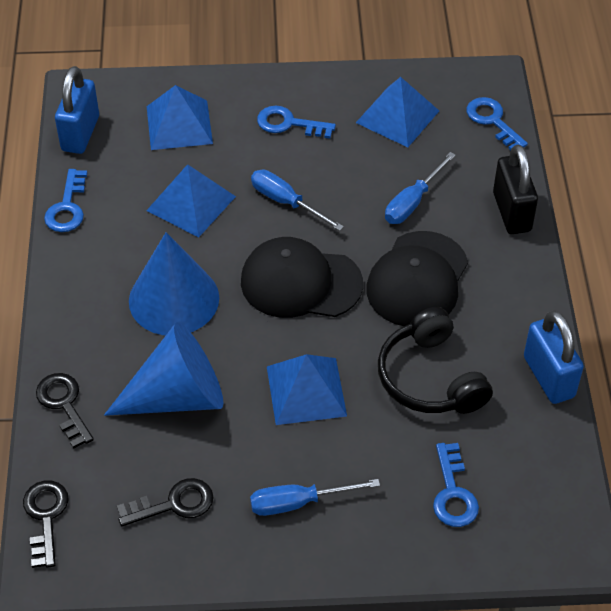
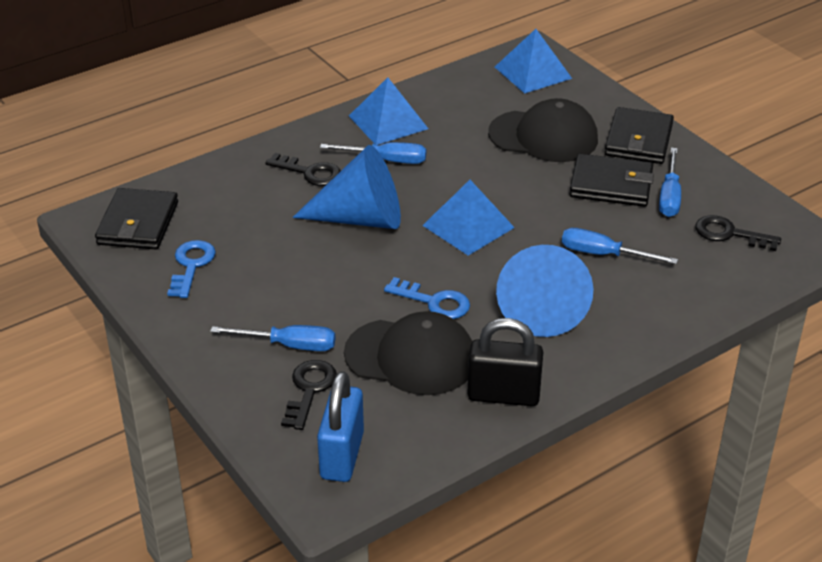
black headphones: 1 -> 0
black wallet: 0 -> 3
blue key: 4 -> 2
blue padlock: 2 -> 1
blue pyramid: 4 -> 3
blue screwdriver: 3 -> 4

